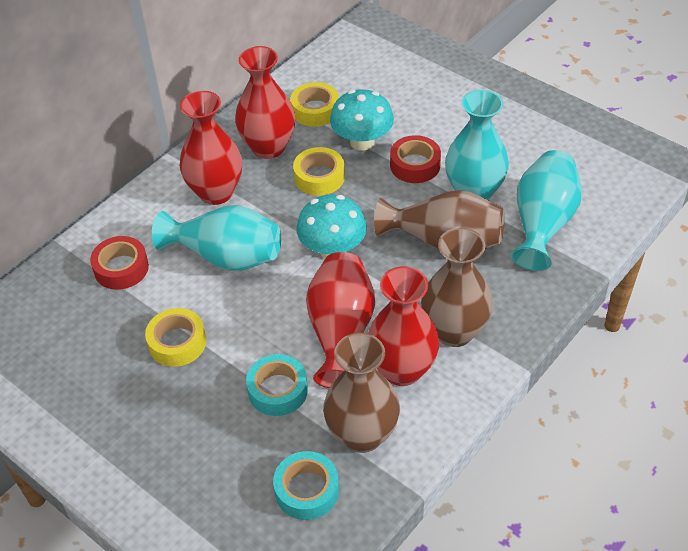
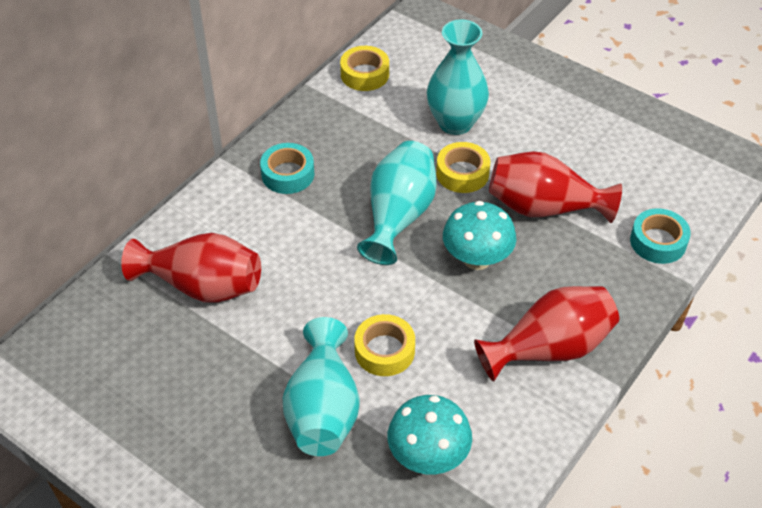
brown vase: 3 -> 0
red tape: 2 -> 0
red vase: 4 -> 3

